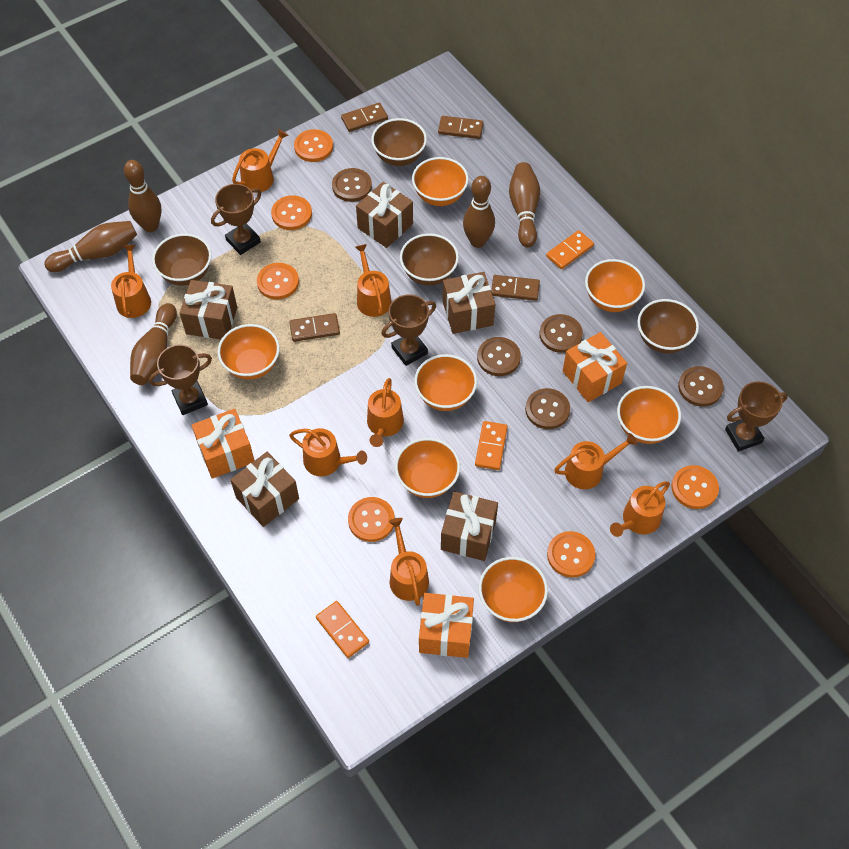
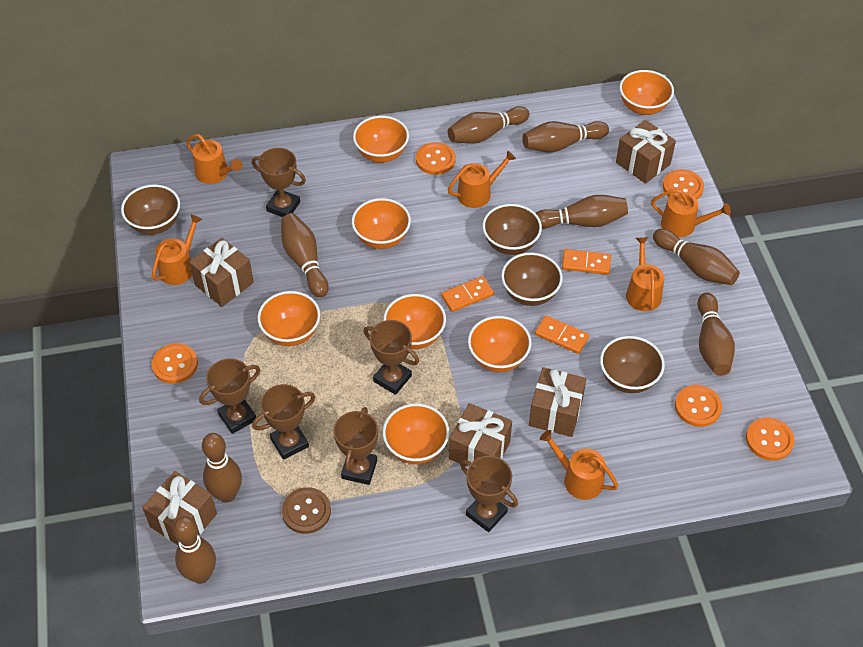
brown bowling pin: 5 -> 8
brown button: 5 -> 1
brown domino: 4 -> 0
brown trophy: 4 -> 6
orange button: 6 -> 5
orange gift: 3 -> 0
orange watering can: 8 -> 6

